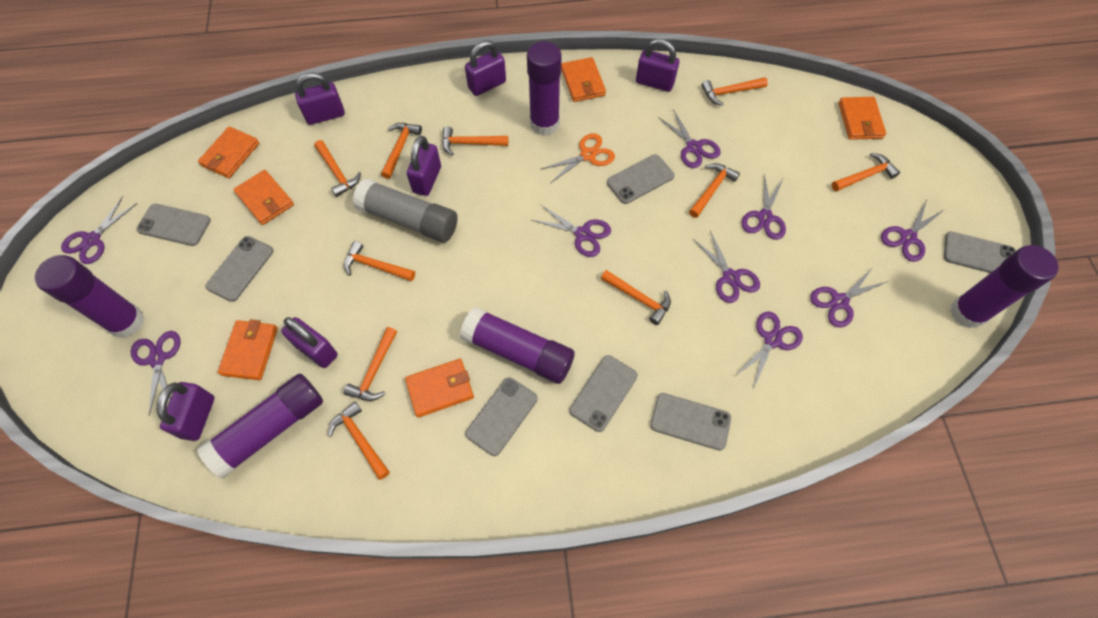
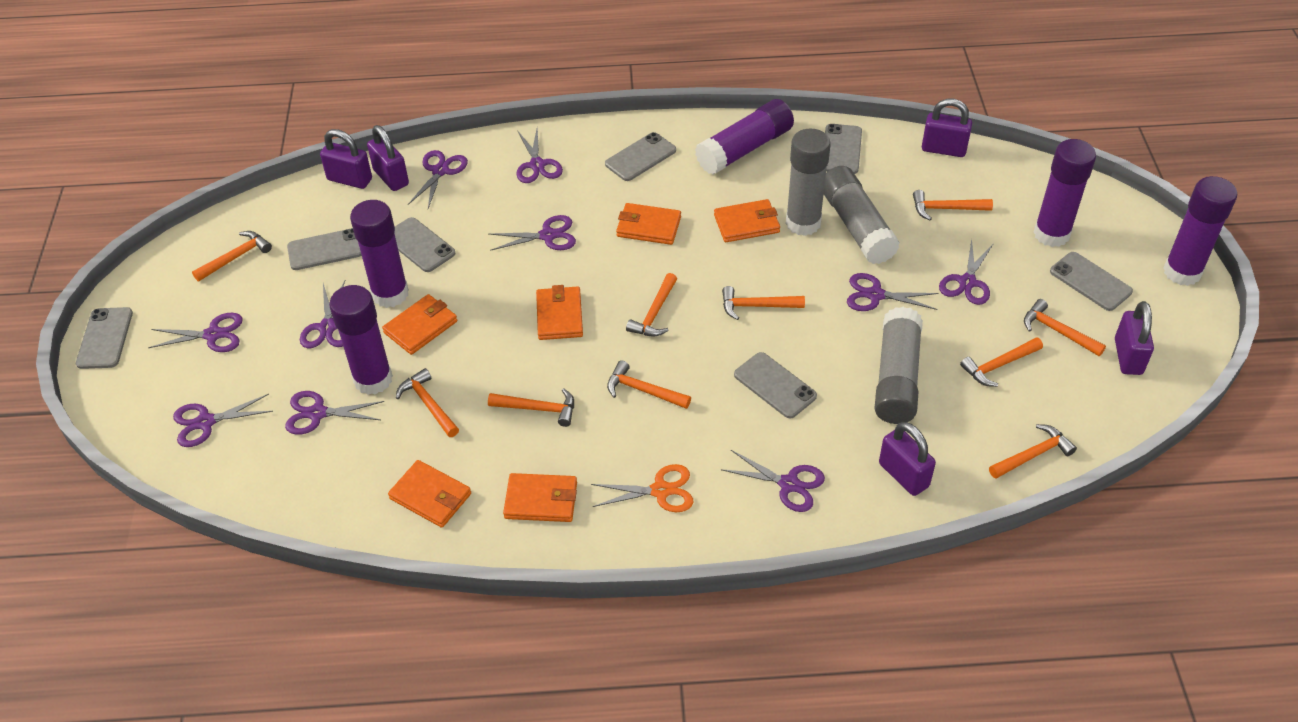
grey glue stick: 1 -> 3
purple padlock: 6 -> 5
purple scissors: 9 -> 10

